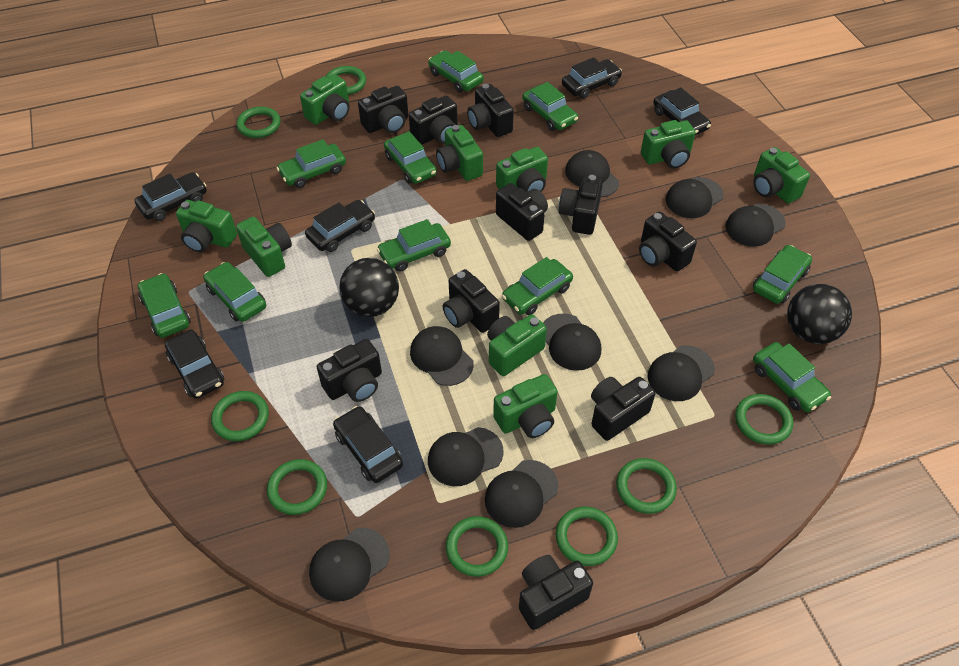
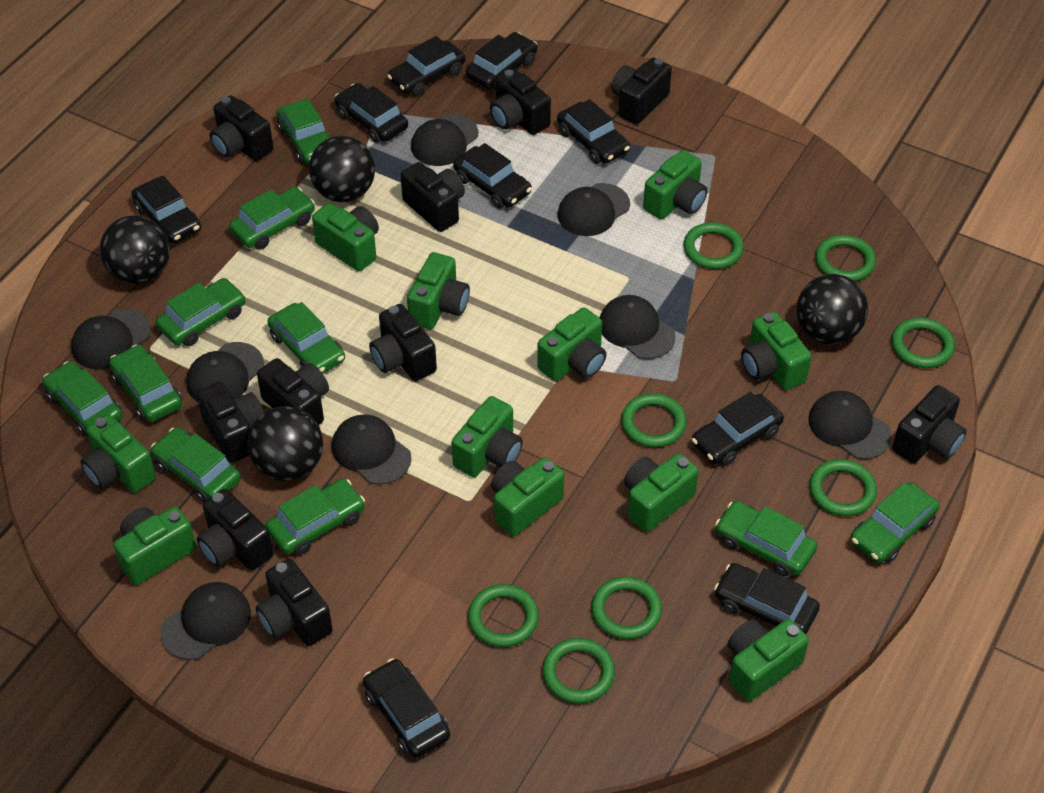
black ball: 2 -> 4
black cap: 9 -> 8
black car: 6 -> 9
green camera: 9 -> 11

